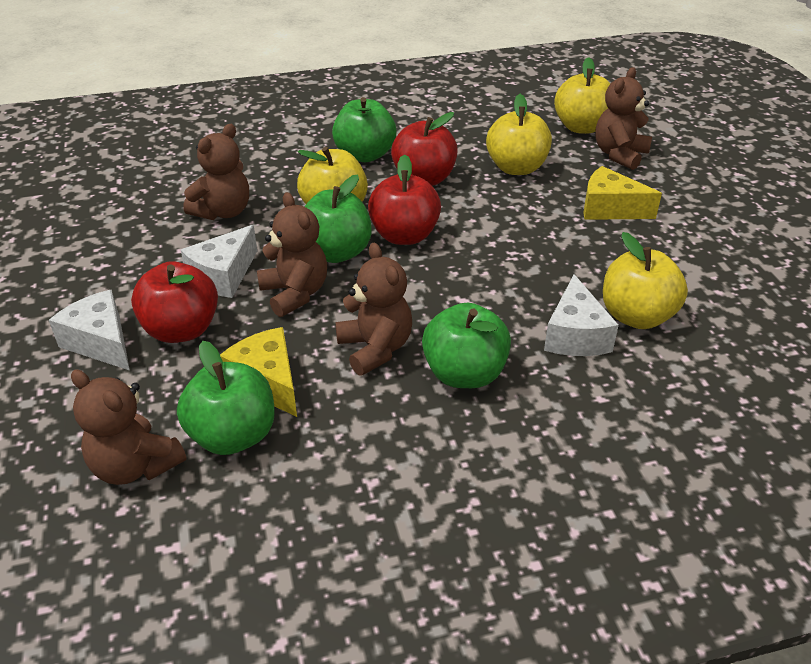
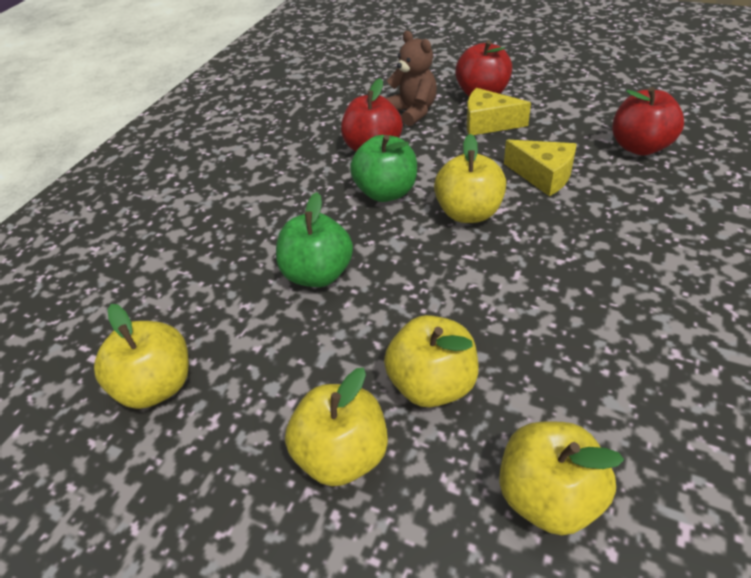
brown teddy bear: 5 -> 1
green apple: 4 -> 2
white cheese: 3 -> 0
yellow apple: 4 -> 5

